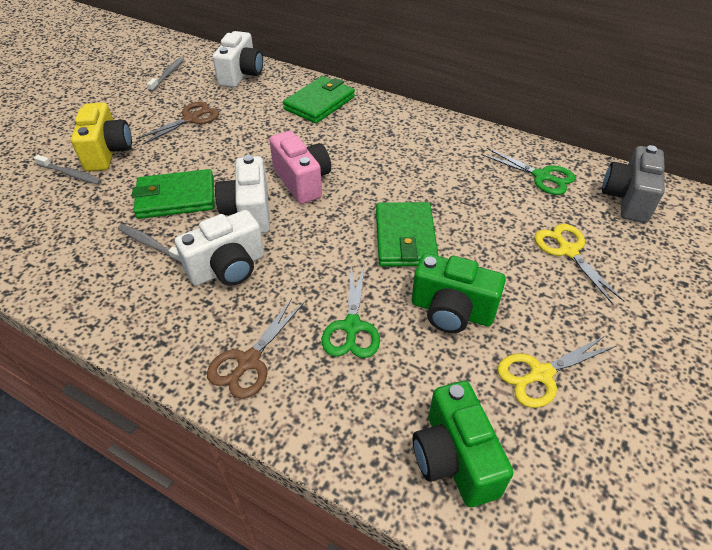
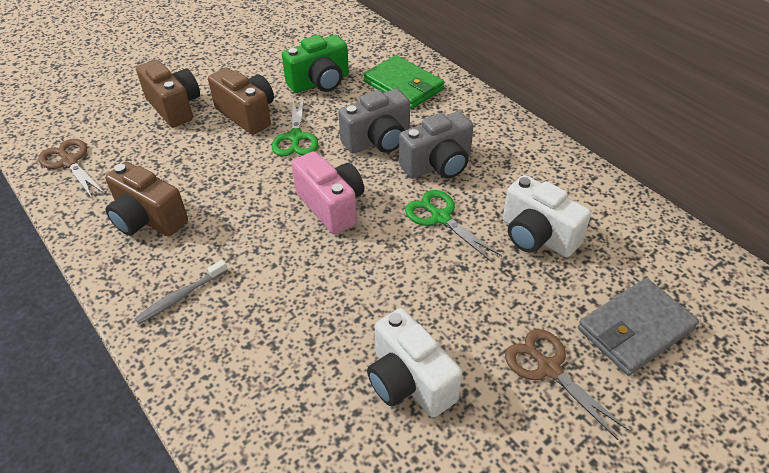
brown camera: 0 -> 3
green camera: 2 -> 1
green wallet: 3 -> 1
grey camera: 1 -> 2
grey toothbrush: 3 -> 1
grey wallet: 0 -> 1
white camera: 3 -> 2
yellow camera: 1 -> 0
yellow scissors: 2 -> 0

